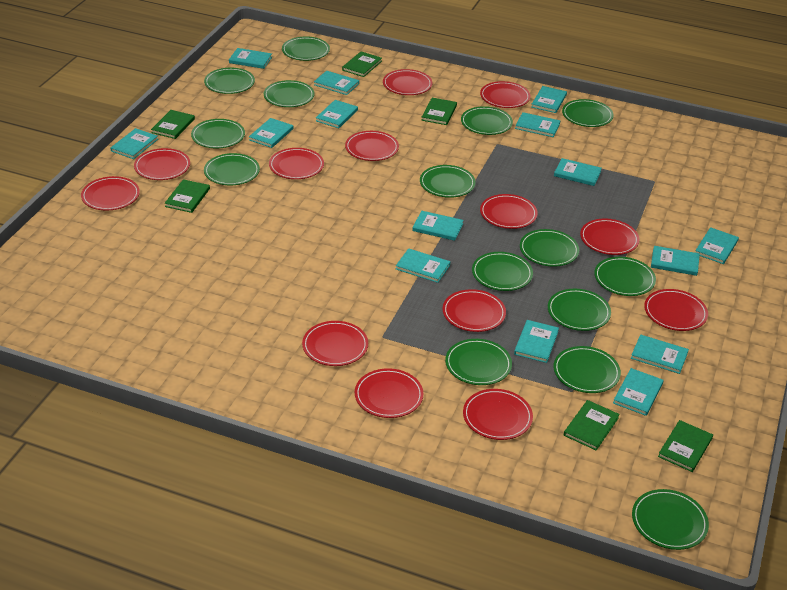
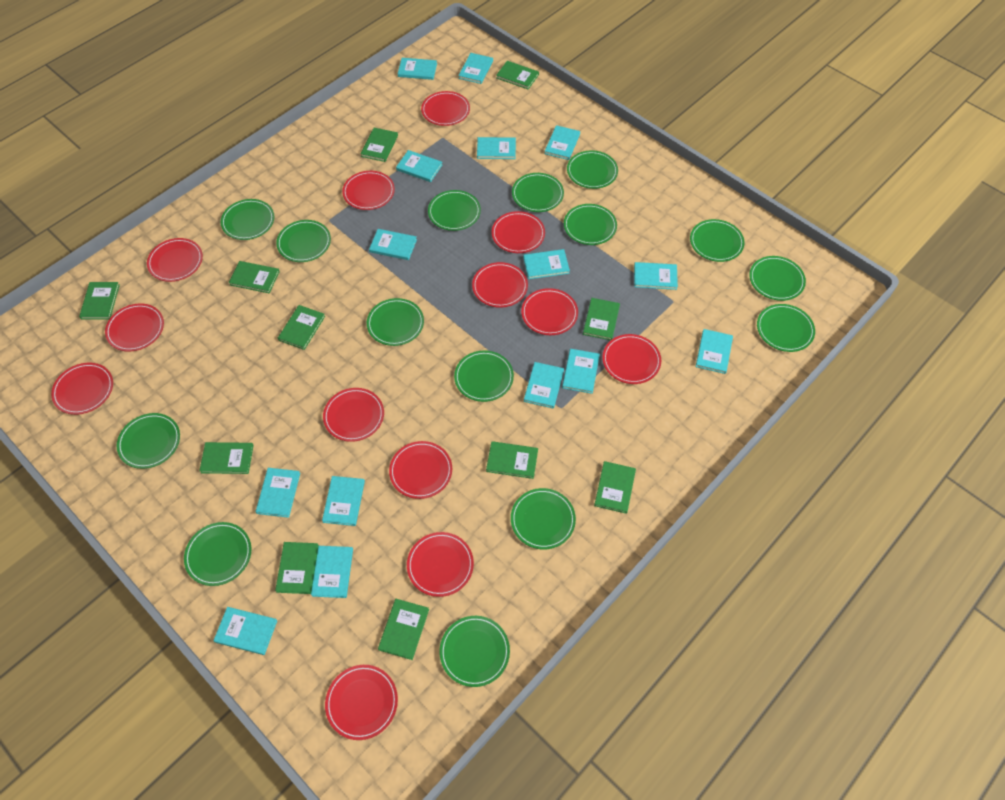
green book: 6 -> 11

